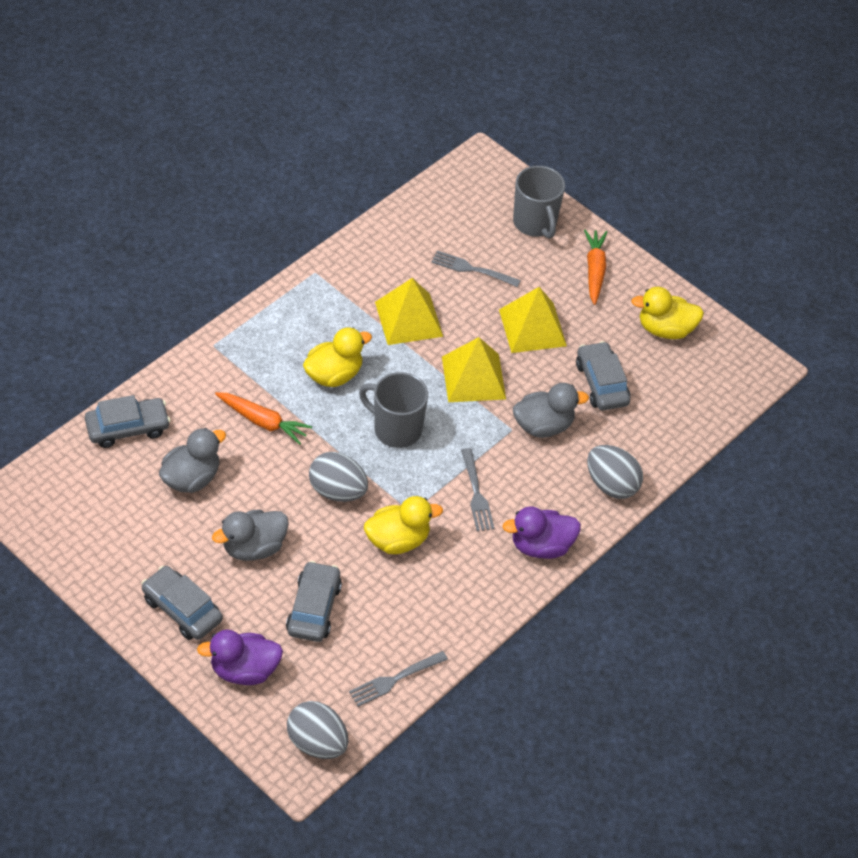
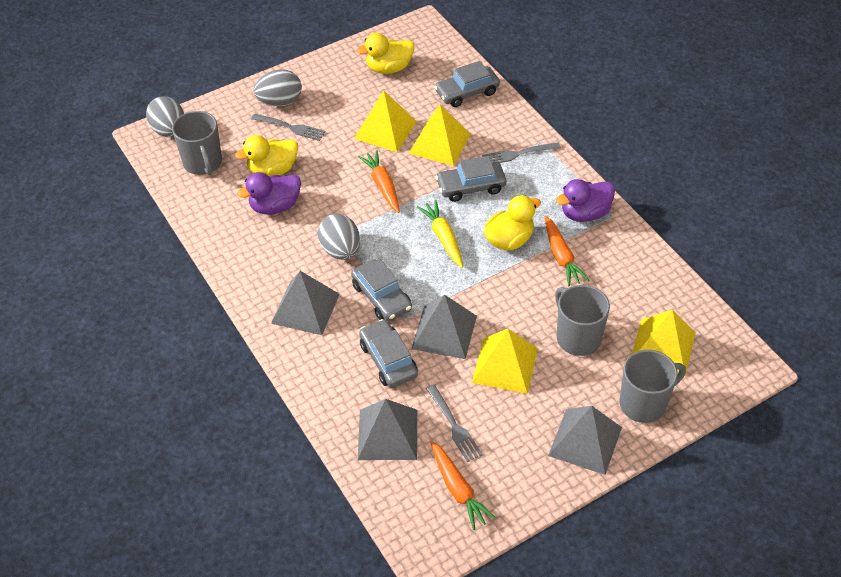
grey duck: 3 -> 0
grey mug: 2 -> 3
grey pyramid: 0 -> 4
orange carrot: 2 -> 3
yellow carrot: 0 -> 1
yellow pyramid: 3 -> 4

